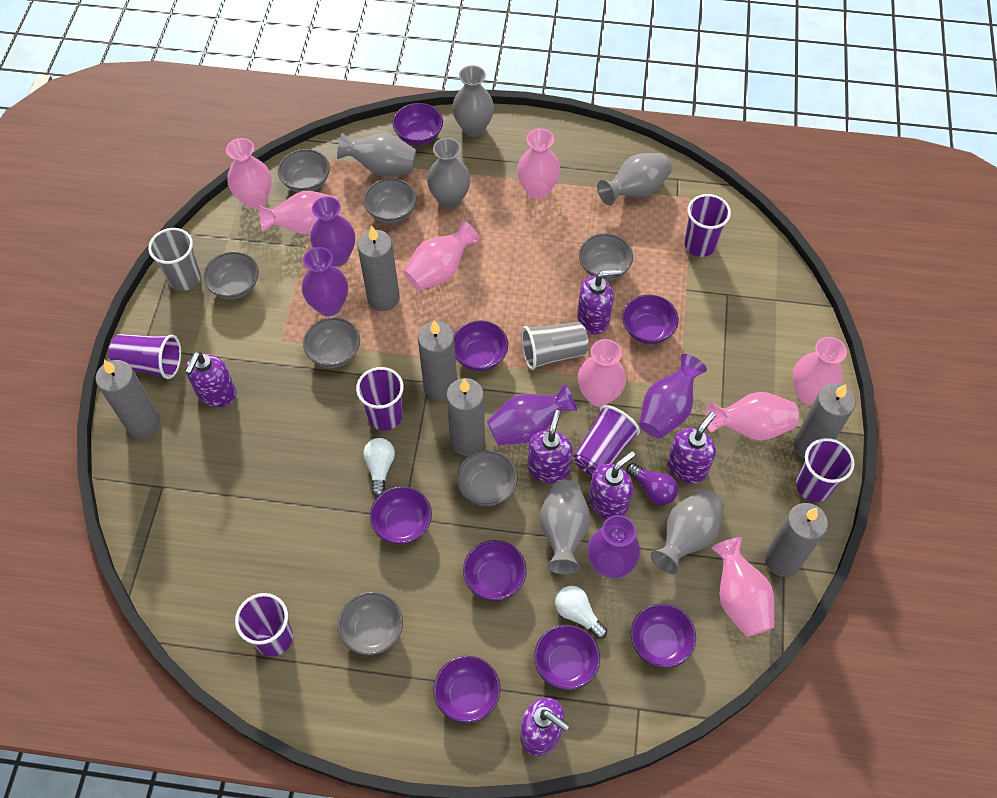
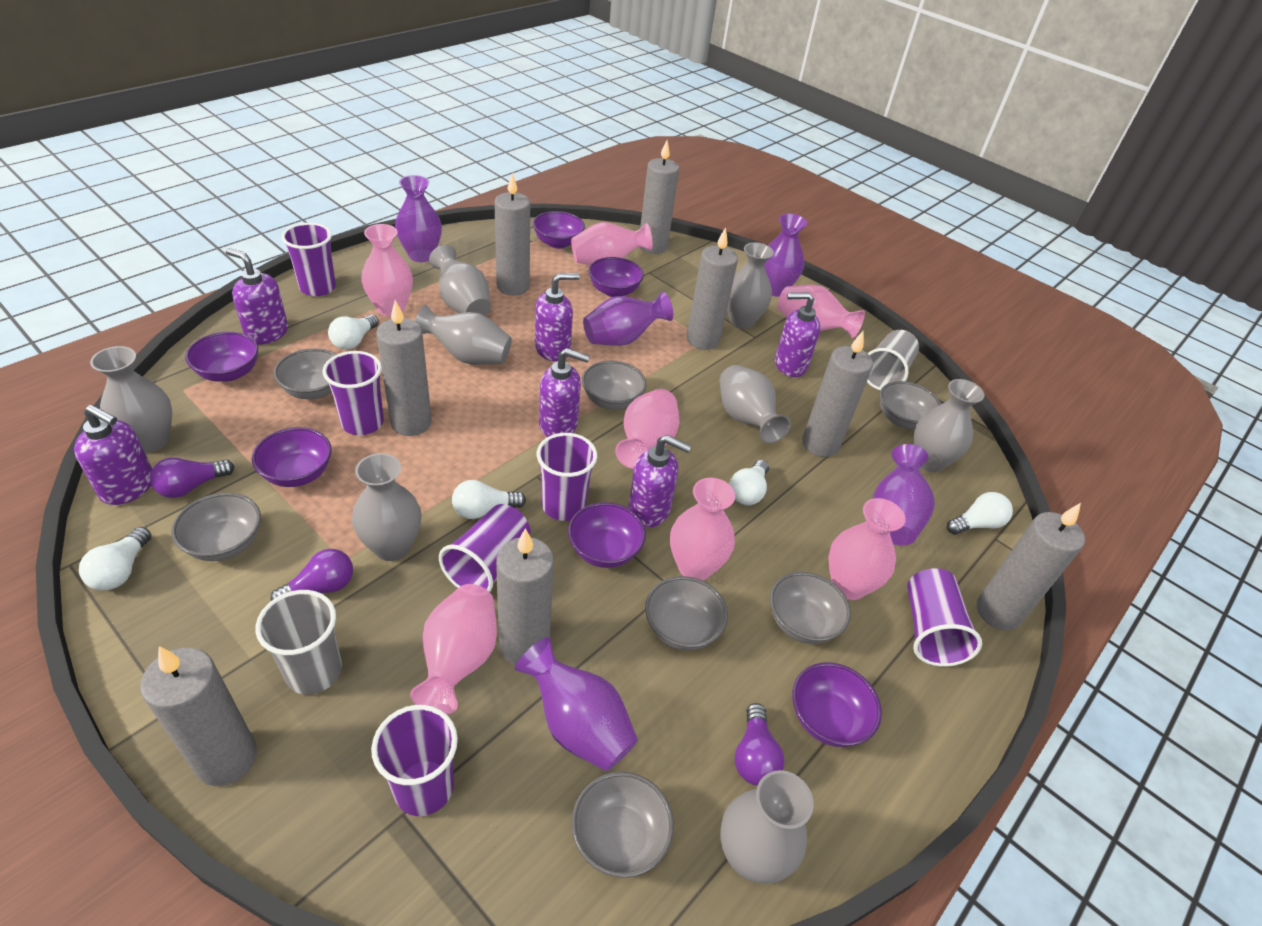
grey candle: 6 -> 8
grey vase: 6 -> 8
pink vase: 8 -> 7
purple bowl: 8 -> 6
purple light bulb: 1 -> 3
white light bulb: 2 -> 5

